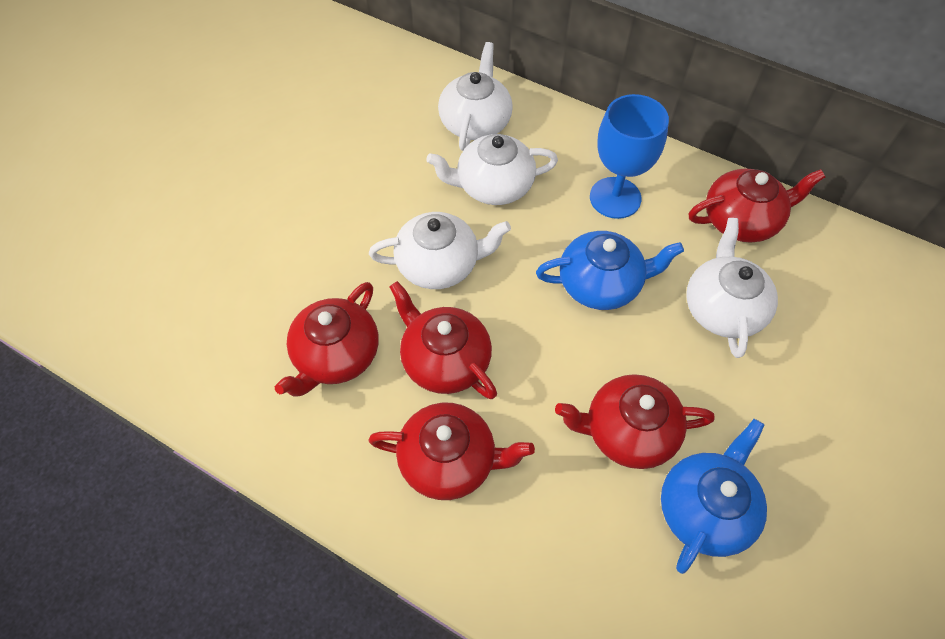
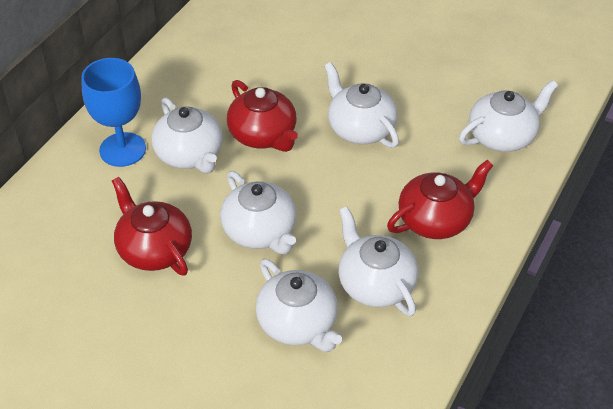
blue teapot: 2 -> 0
red teapot: 5 -> 3
white teapot: 4 -> 6

